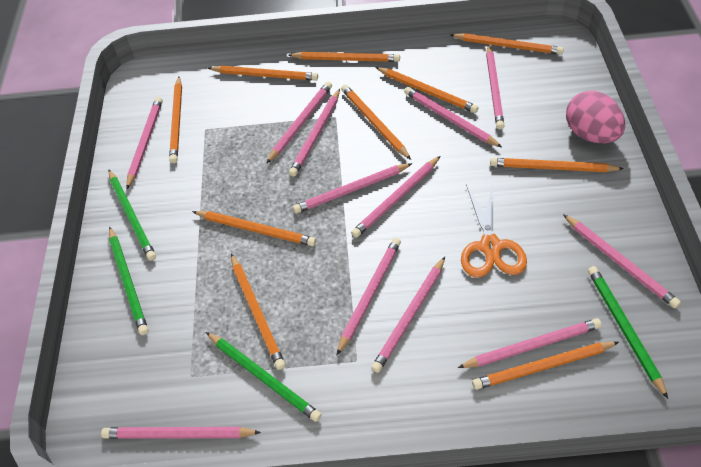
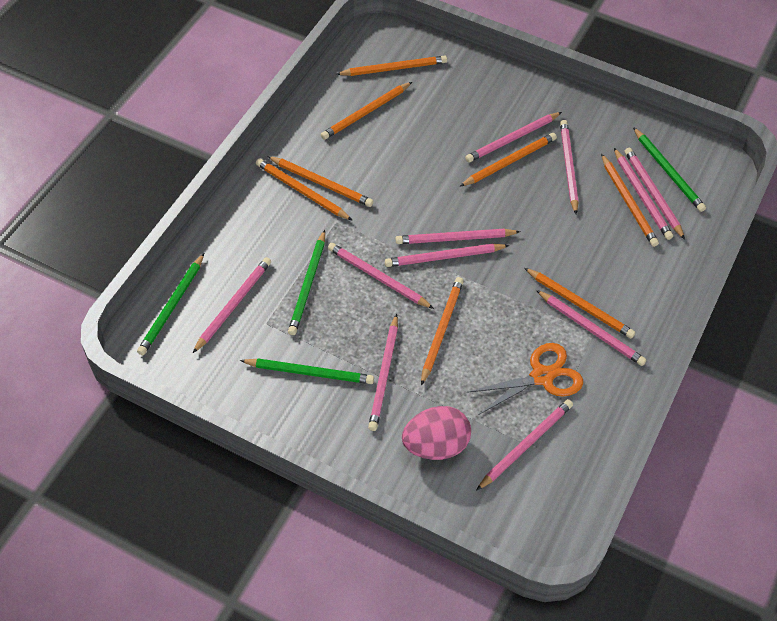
orange pencil: 10 -> 8
pink pencil: 12 -> 11

